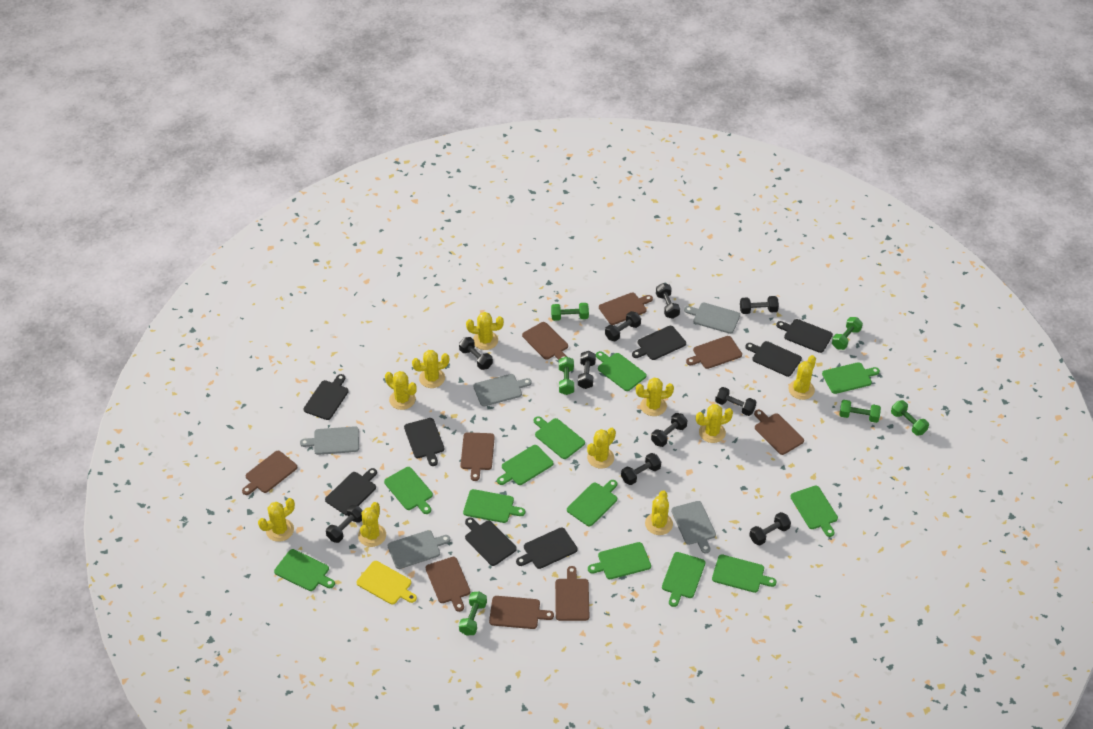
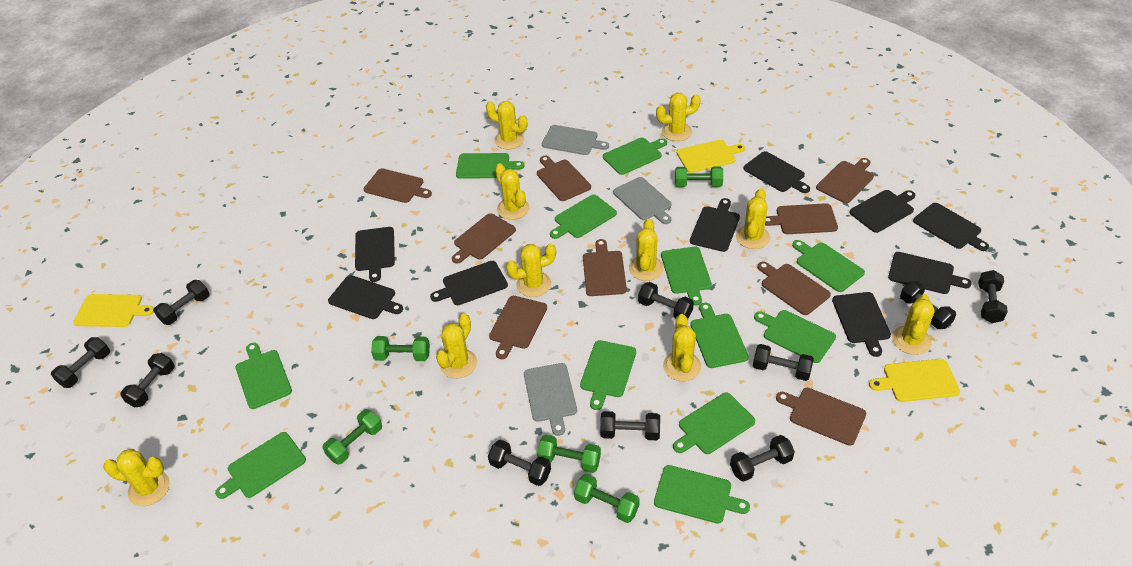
black cutting board: 8 -> 9
green dumbbell: 6 -> 5
grey cutting board: 5 -> 3
yellow cutting board: 1 -> 3

